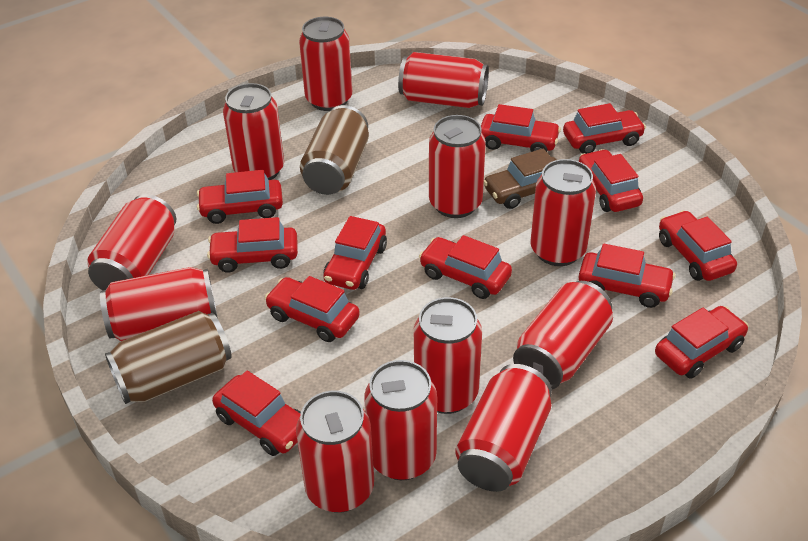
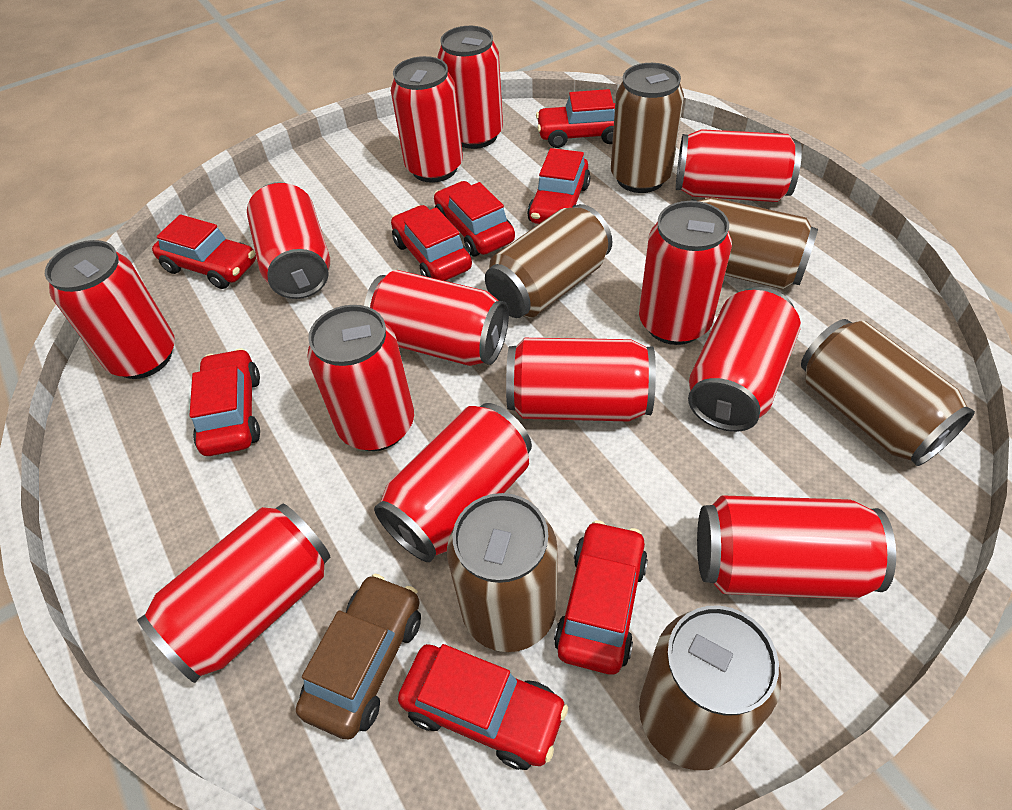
brown can: 2 -> 6
red can: 12 -> 13
red car: 12 -> 8

